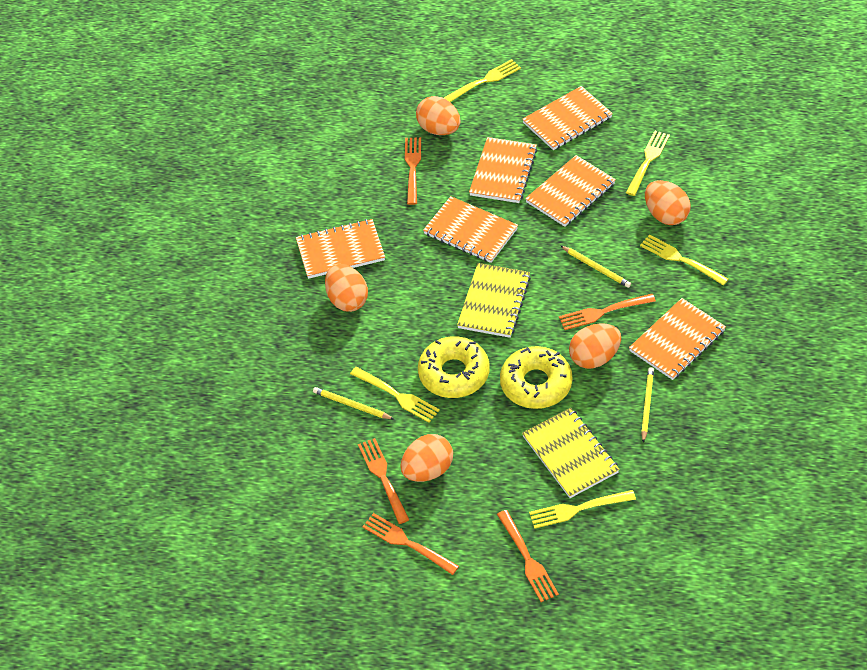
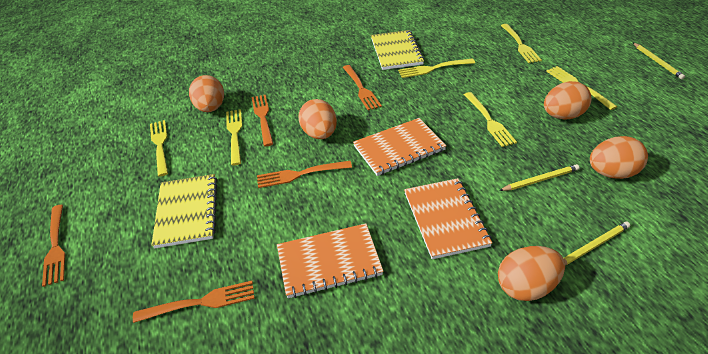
orange notebook: 6 -> 3
yellow donut: 2 -> 0
yellow fork: 5 -> 6

